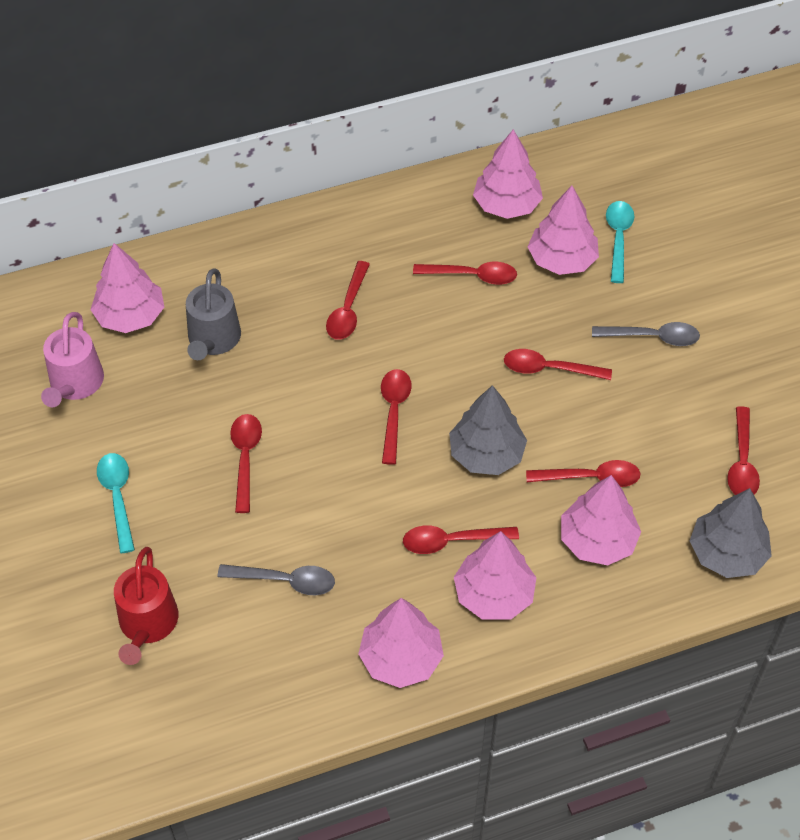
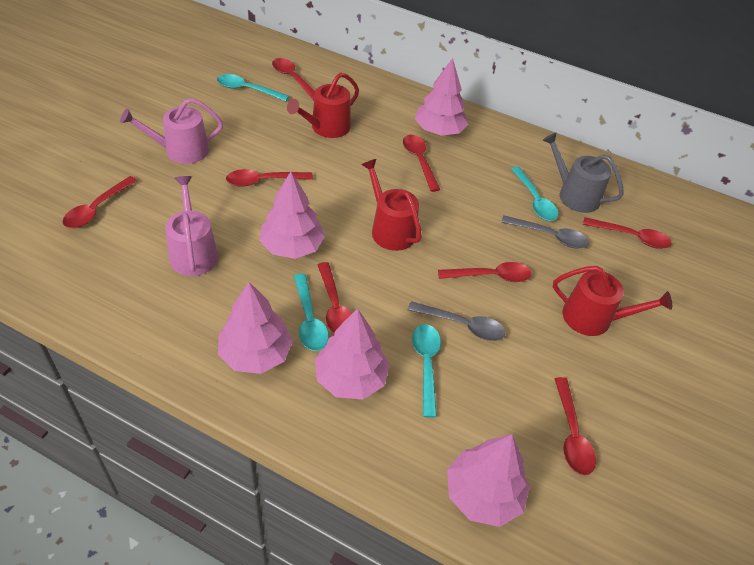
grey tree: 2 -> 0
pink tree: 6 -> 5
pink watering can: 1 -> 2
red watering can: 1 -> 3
turquoise spoon: 2 -> 4

